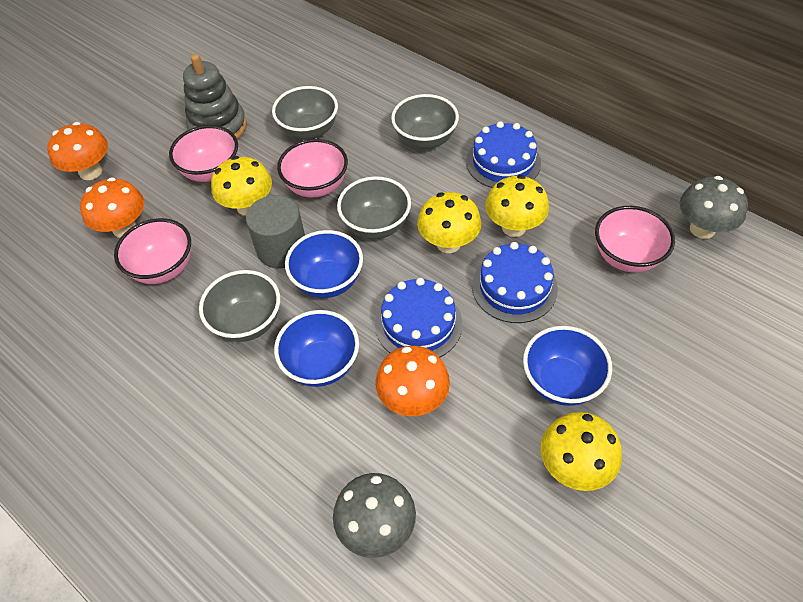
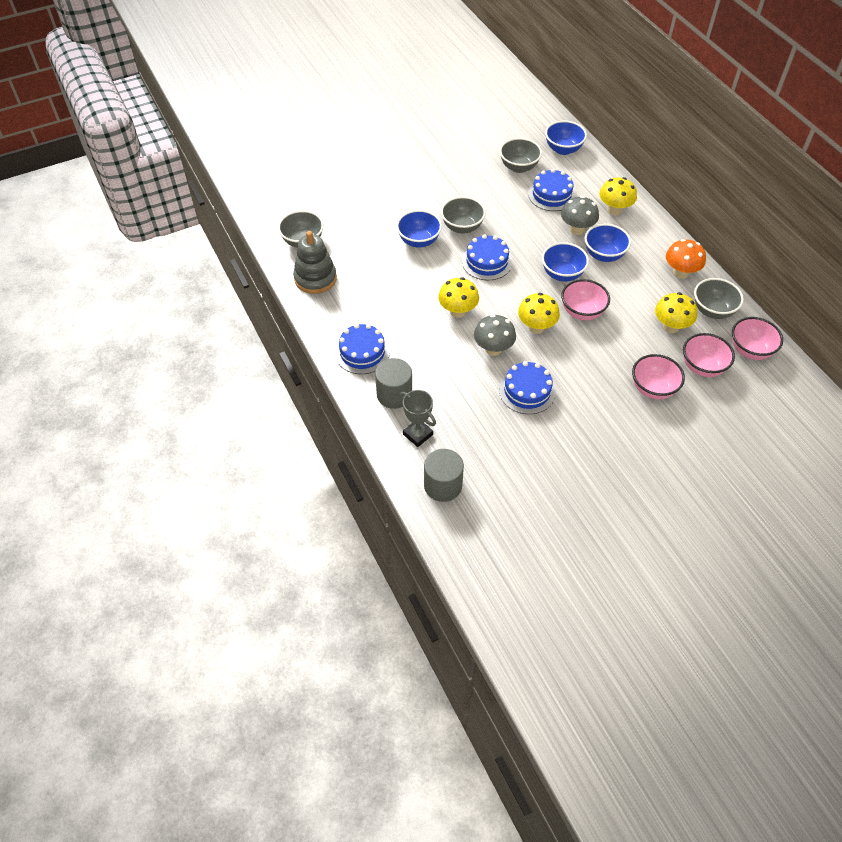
blue bowl: 3 -> 4
blue cake: 3 -> 4
grey cylinder: 1 -> 2
grey trophy: 0 -> 1
orange mushroom: 3 -> 1

